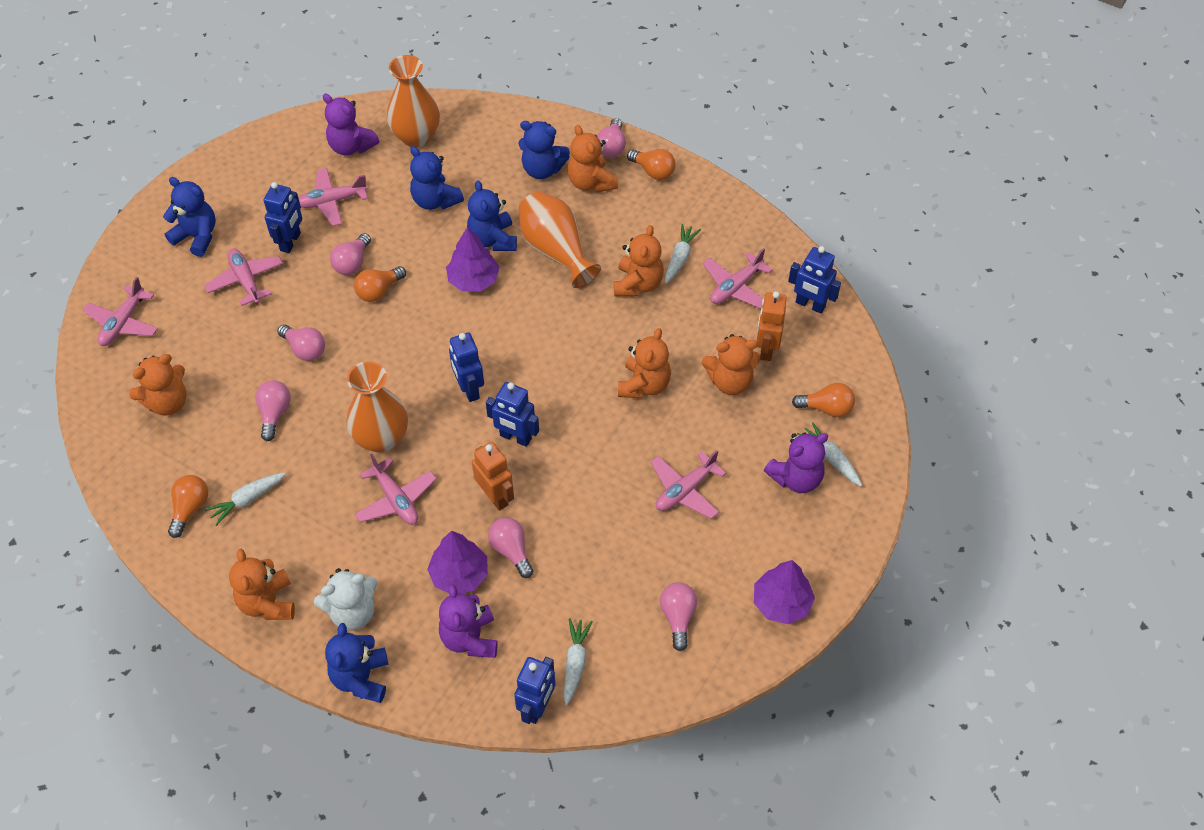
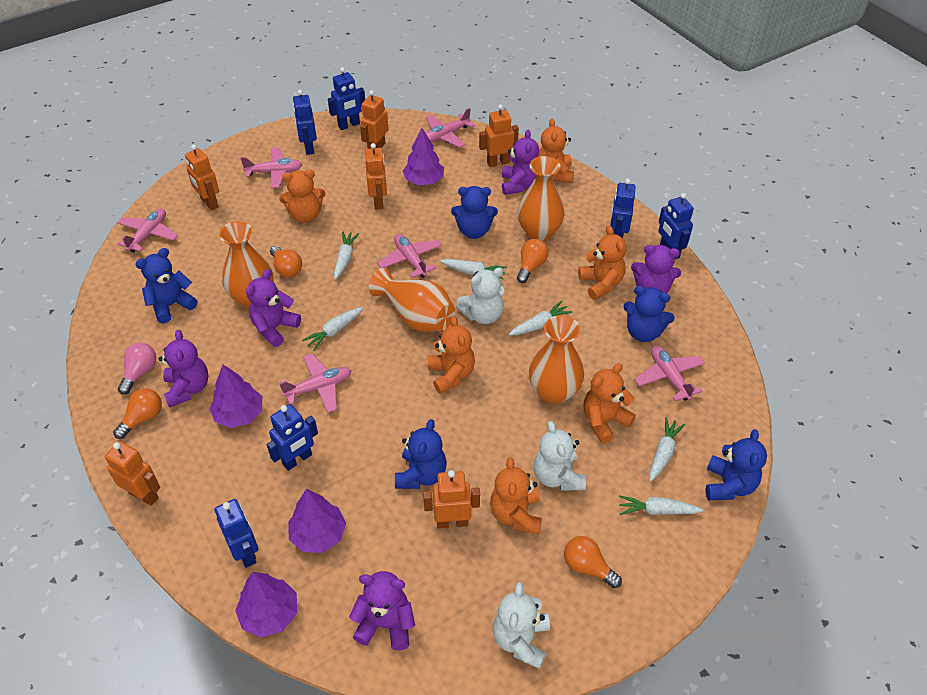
blue robot: 5 -> 6
orange robot: 2 -> 6
orange vase: 3 -> 4
pink light bulb: 6 -> 1
purple teddy bear: 3 -> 5
purple tree: 3 -> 4
white carrot: 4 -> 6
white teddy bear: 1 -> 3

